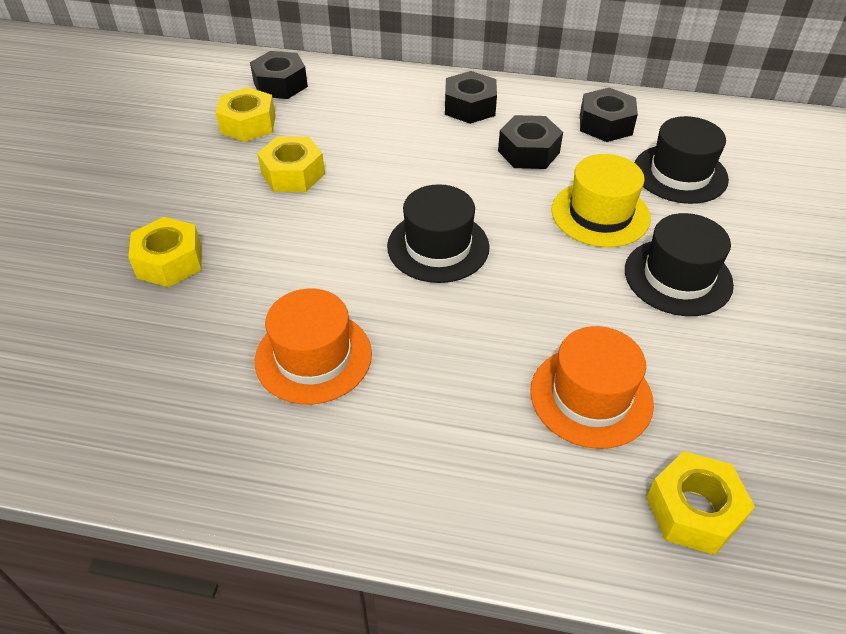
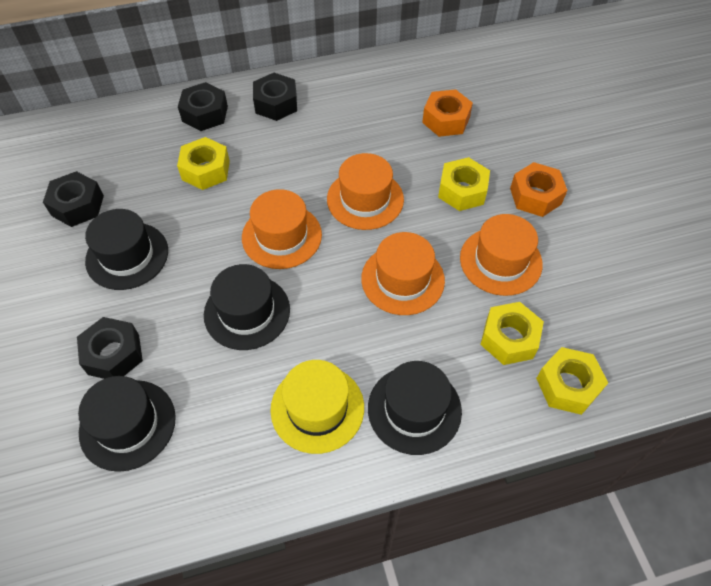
black hat: 3 -> 4
orange hat: 2 -> 4
orange nut: 0 -> 2

